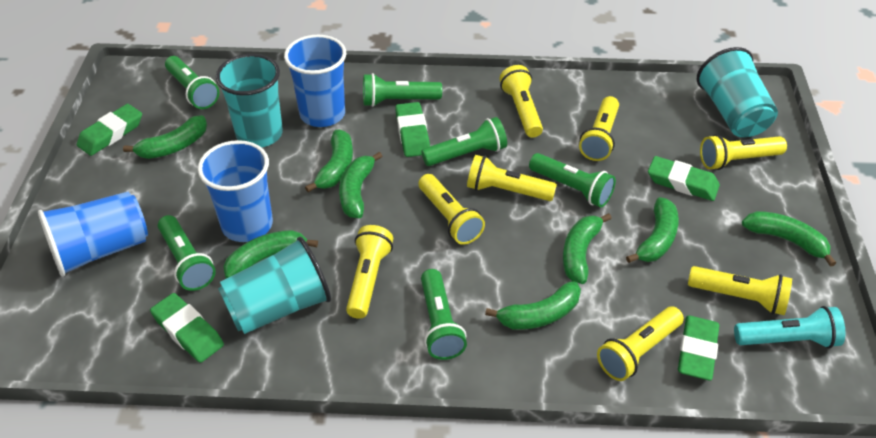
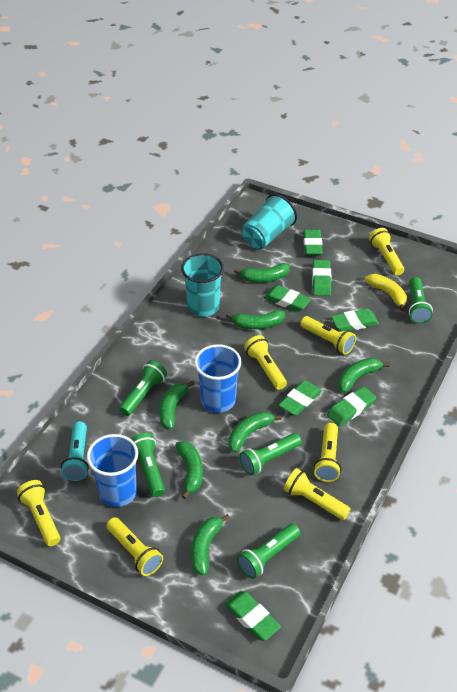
blue cup: 3 -> 2
green banana: 8 -> 7
green eraser: 5 -> 7
green flashlight: 6 -> 5
turquoise cup: 3 -> 2
yellow banana: 0 -> 1
yellow flashlight: 8 -> 7

